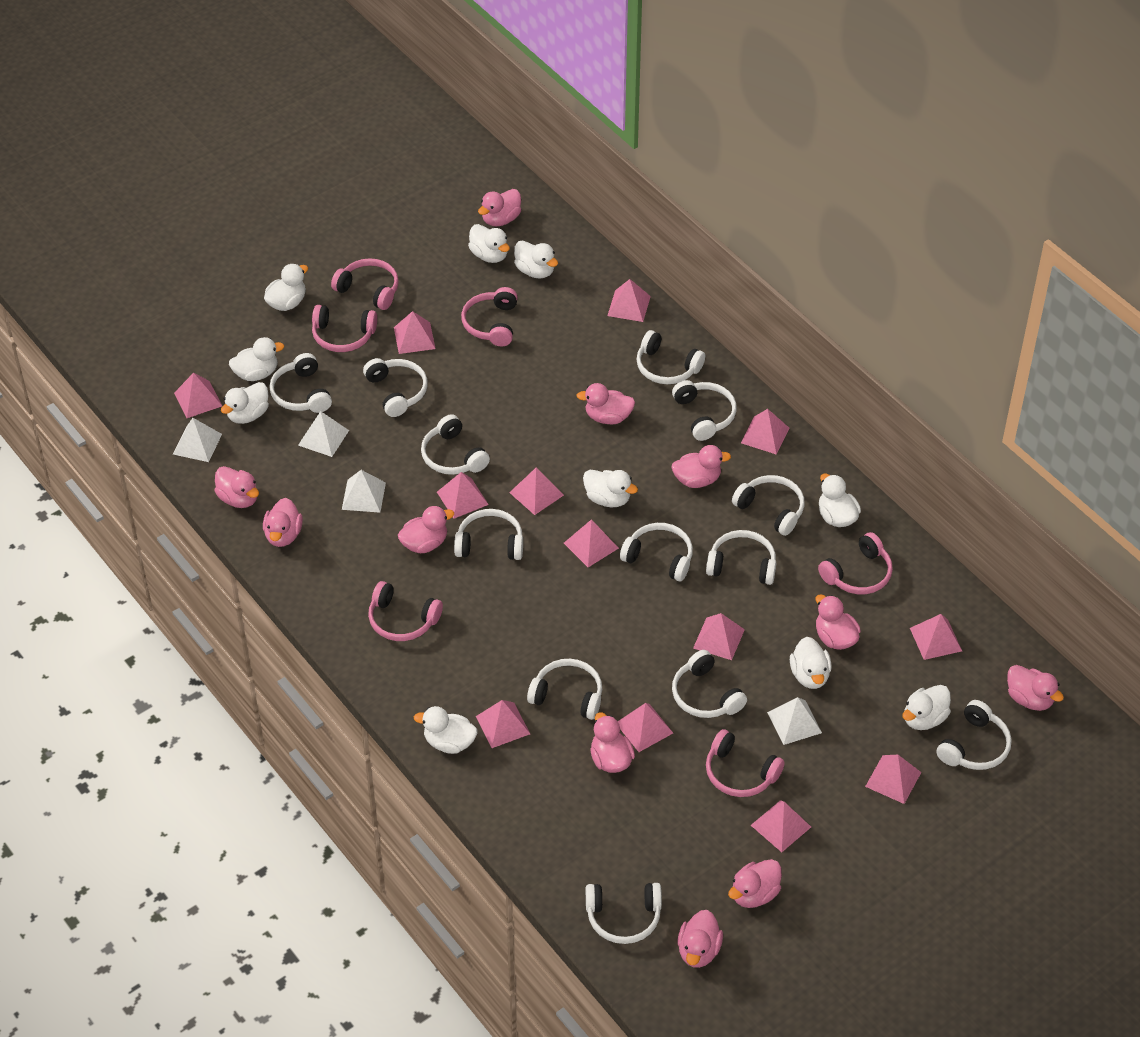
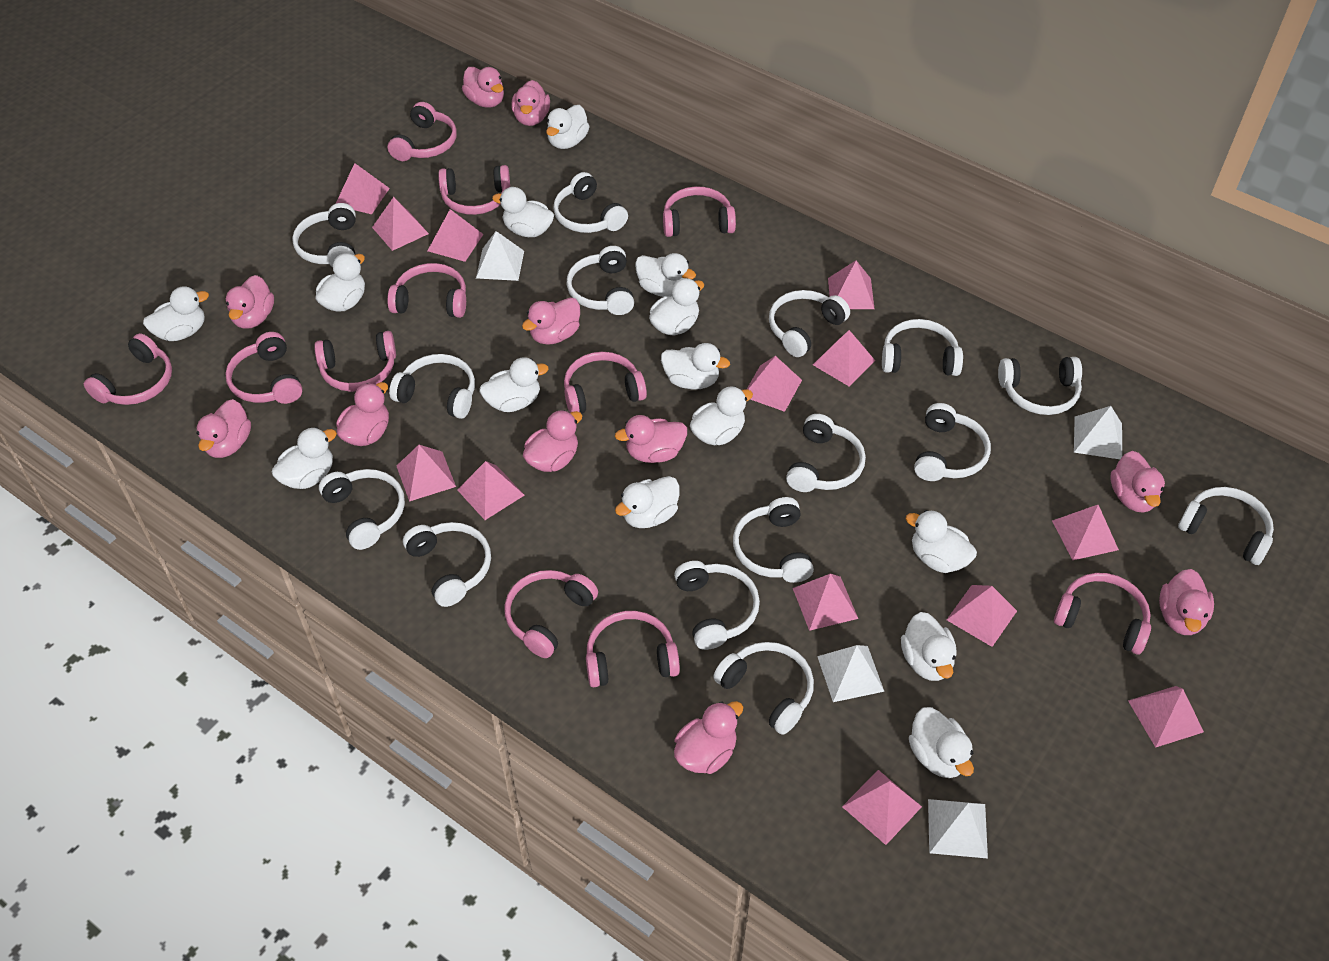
pink headphones: 6 -> 11
white duck: 10 -> 14
white headphones: 13 -> 15

